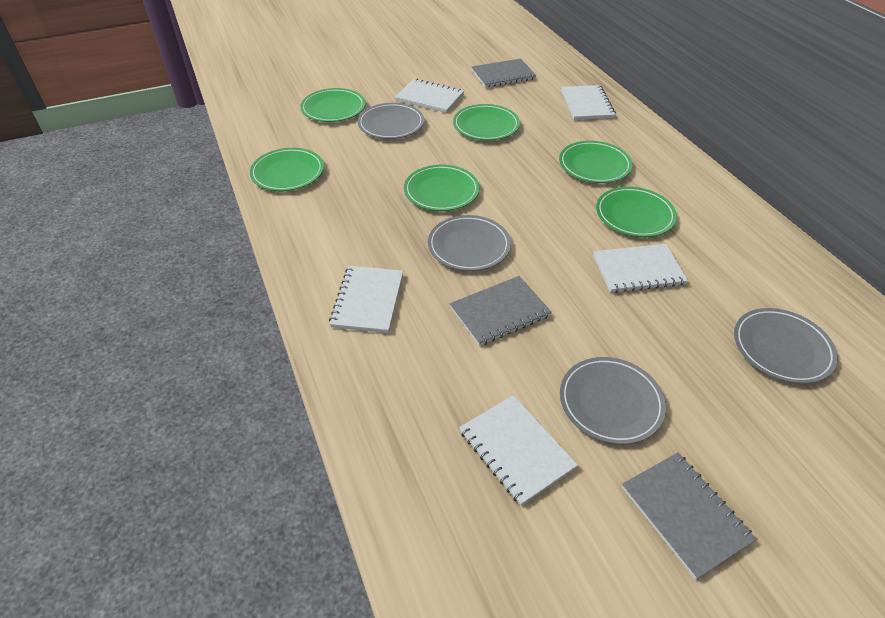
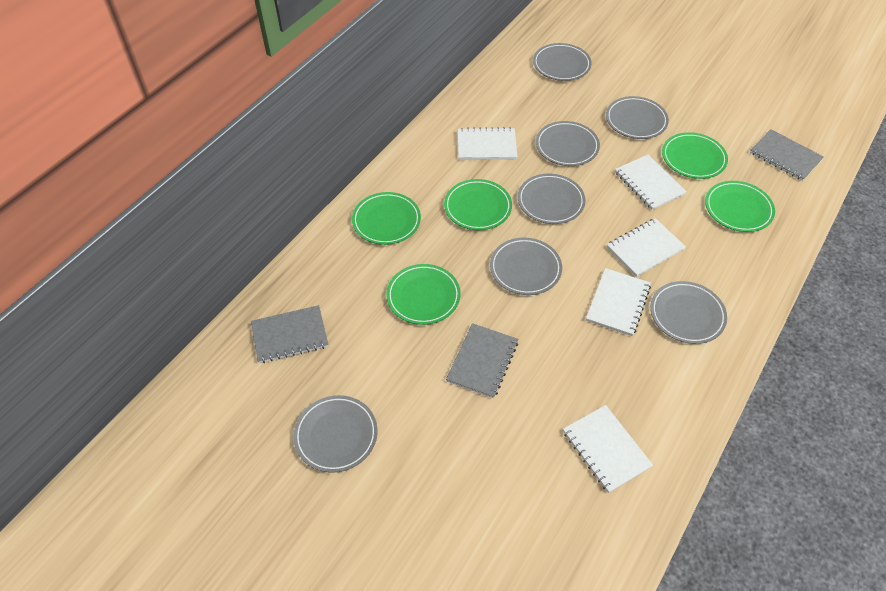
green plate: 6 -> 5
grey plate: 4 -> 7

